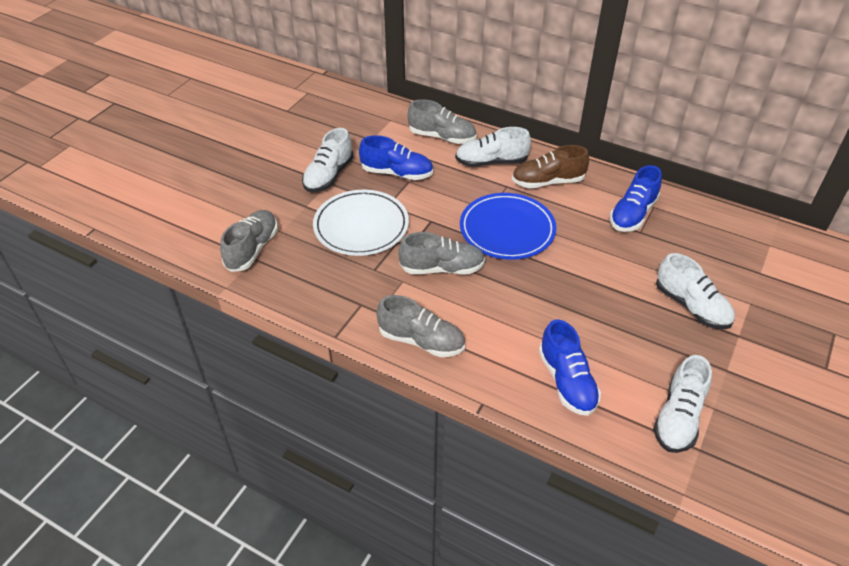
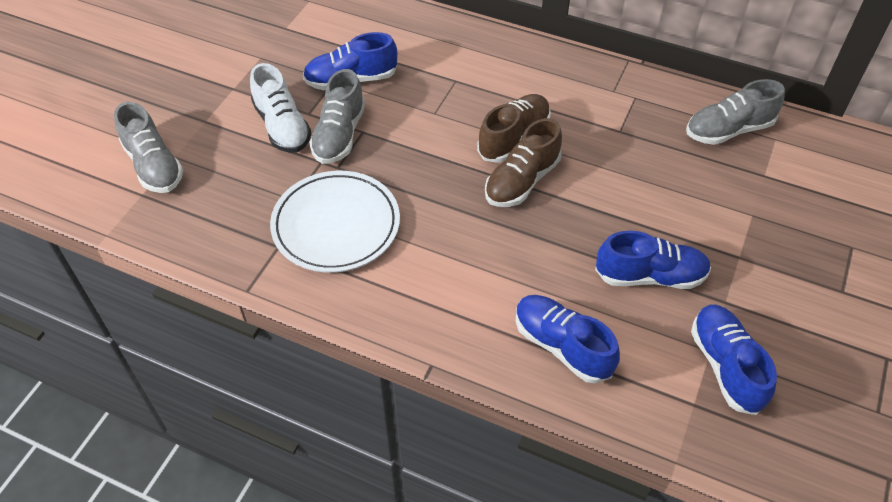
blue plate: 1 -> 0
blue shoe: 3 -> 4
brown shoe: 1 -> 2
grey shoe: 4 -> 3
white shoe: 4 -> 1

